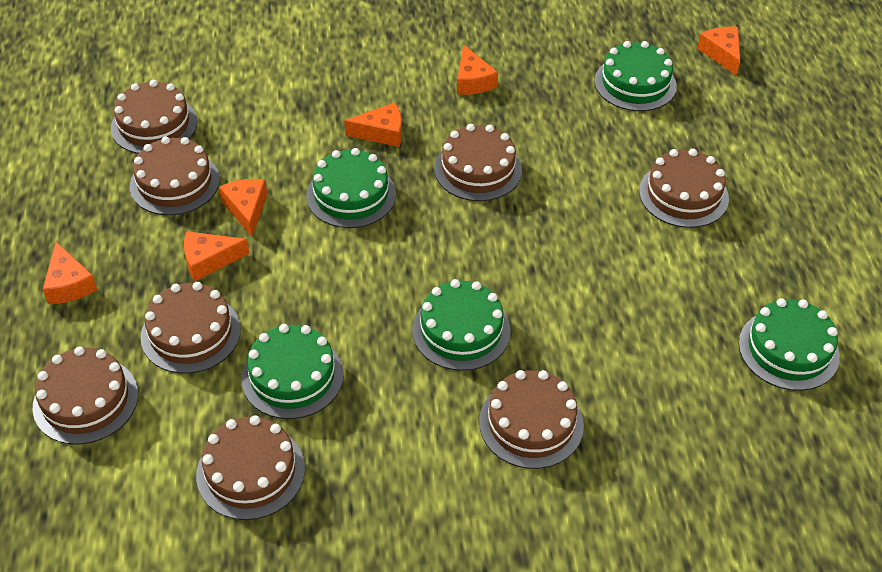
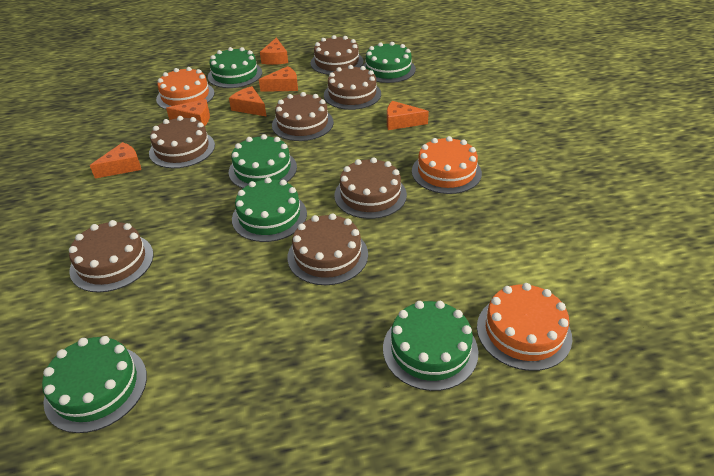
brown cake: 8 -> 7
green cake: 5 -> 6
orange cake: 0 -> 3

